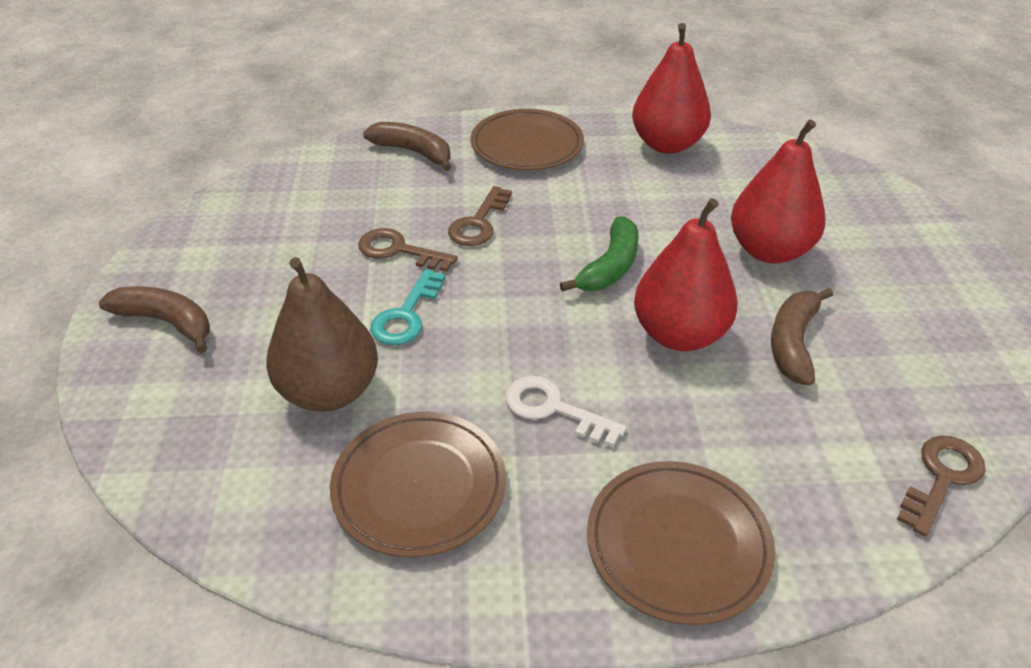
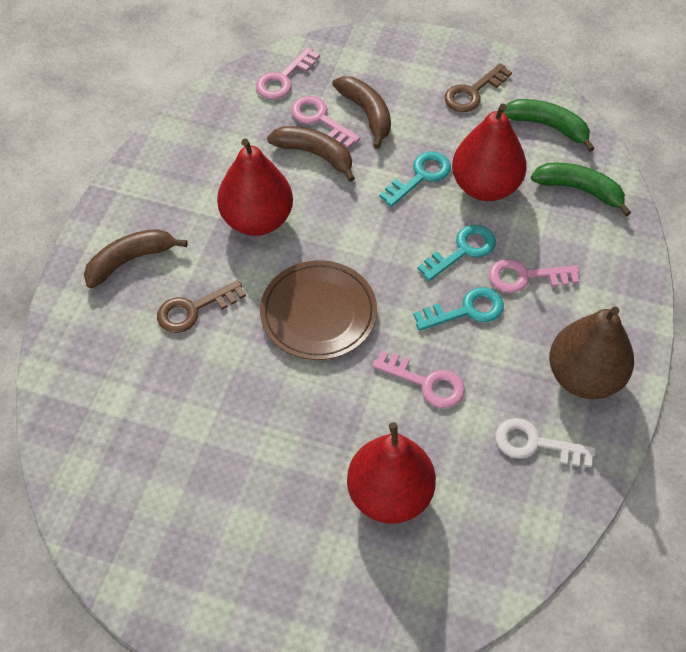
brown key: 3 -> 2
brown plate: 3 -> 1
green banana: 1 -> 2
pink key: 0 -> 4
turquoise key: 1 -> 3

